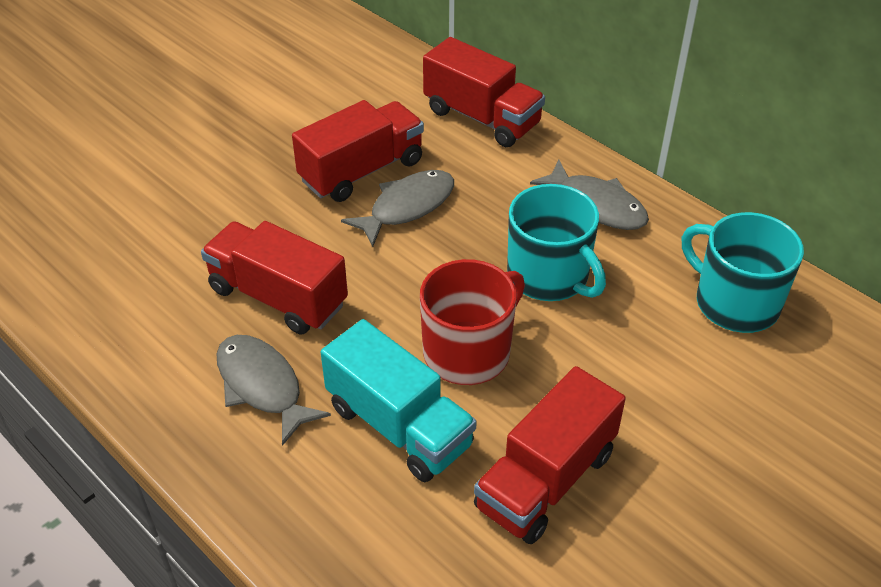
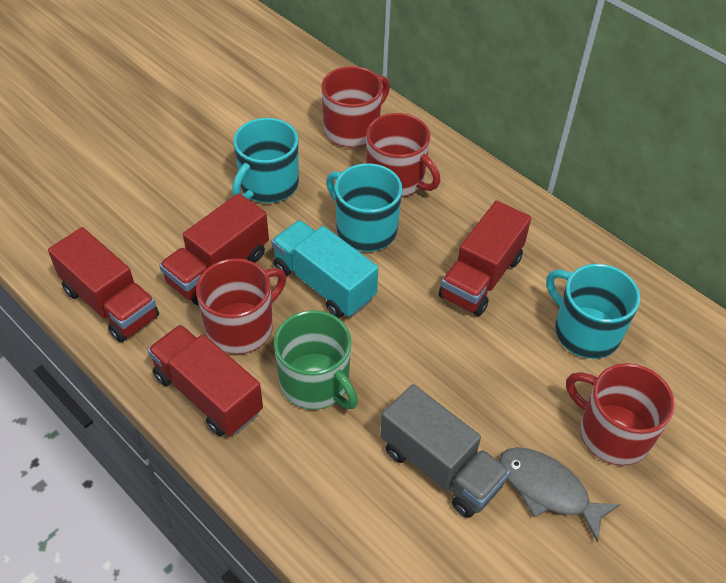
green mug: 0 -> 1
grey fish: 3 -> 1
grey truck: 0 -> 1
red mug: 1 -> 4
turquoise mug: 2 -> 3

